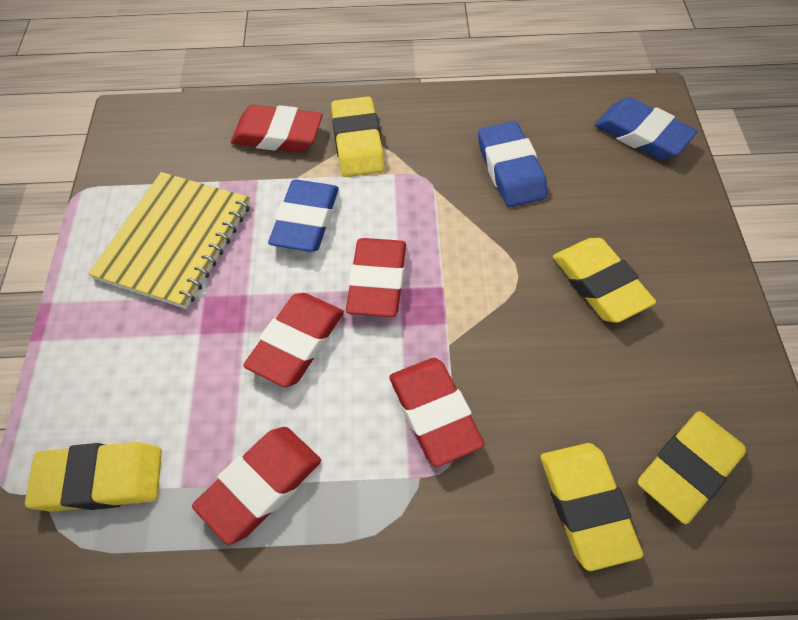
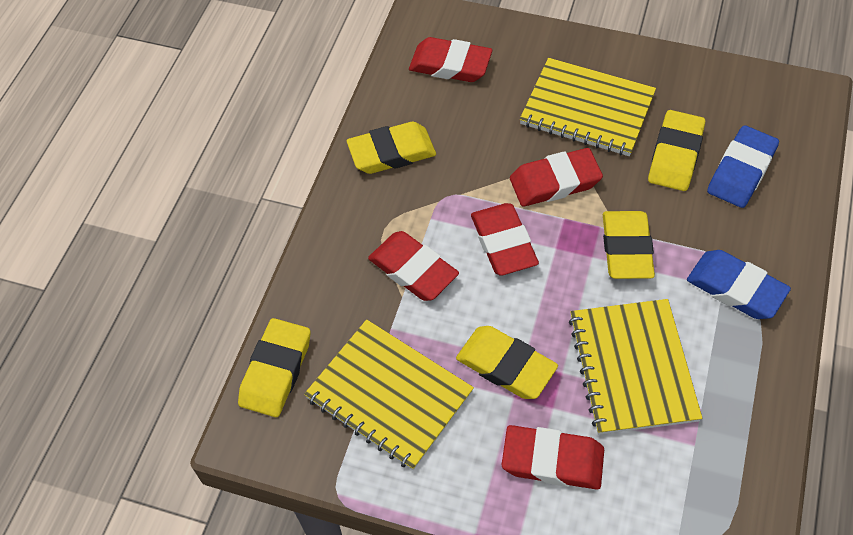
blue eraser: 3 -> 2
yellow notebook: 1 -> 3

